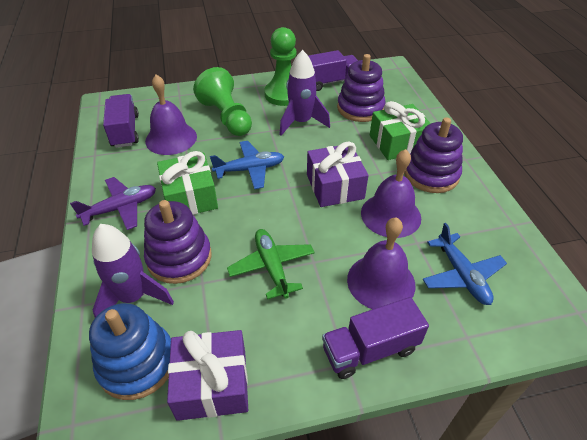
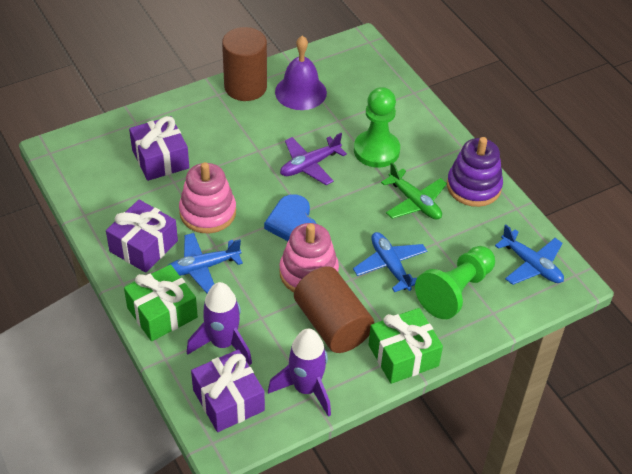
blue heart: 0 -> 1
blue plane: 2 -> 3
blue stacking toy: 1 -> 0
brown cylinder: 0 -> 2
pink stacking toy: 0 -> 2
purple bell: 3 -> 1
purple gift: 2 -> 3
purple stacking toy: 3 -> 1
purple truck: 3 -> 0

